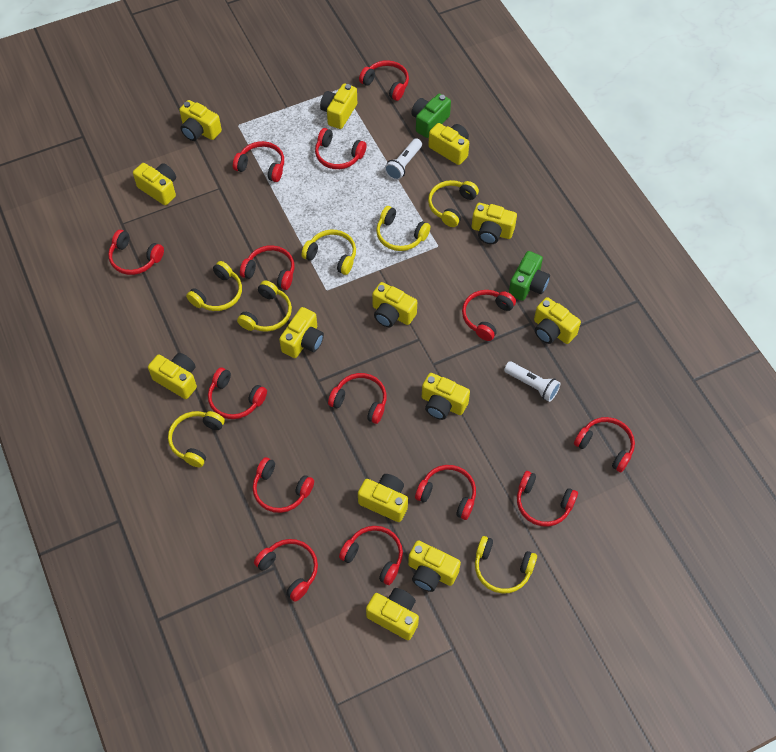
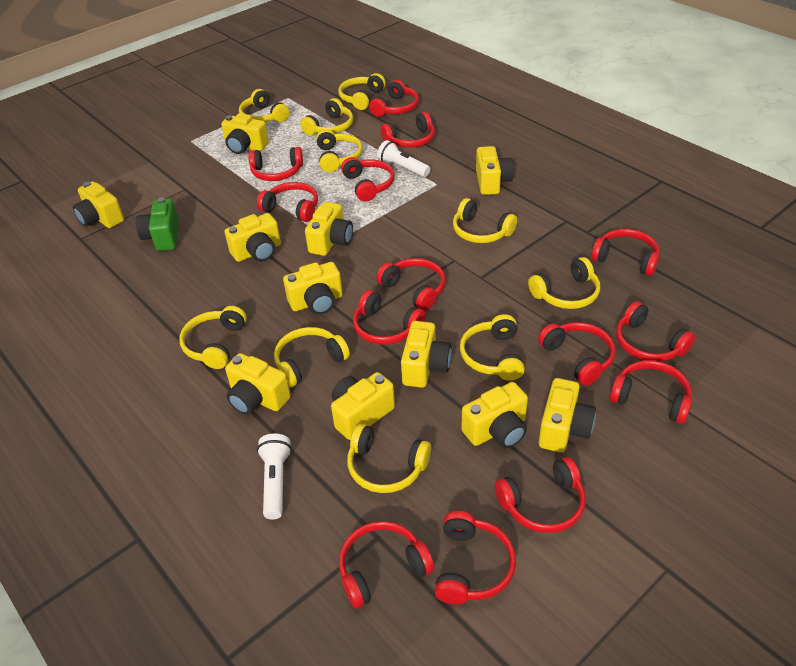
green camera: 2 -> 1
yellow camera: 13 -> 11
yellow headphones: 7 -> 10

